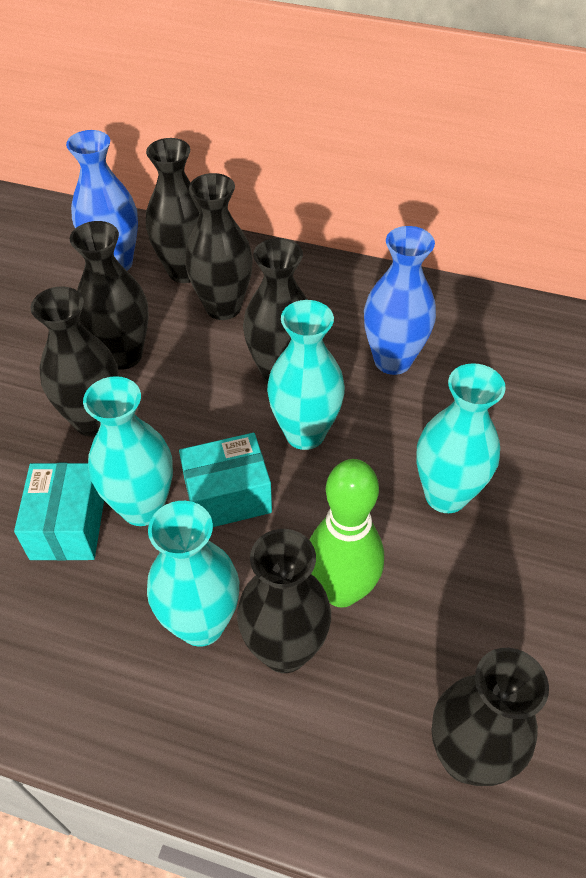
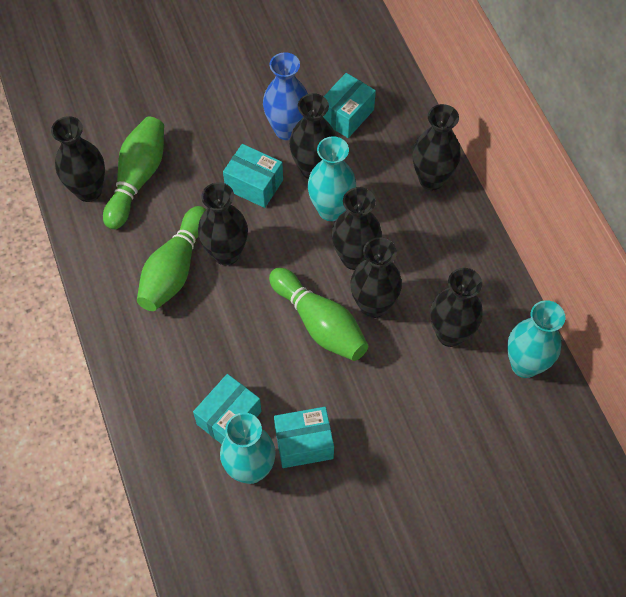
blue vase: 2 -> 1
green bowling pin: 1 -> 3
turquoise box: 2 -> 4
turquoise vase: 4 -> 3

